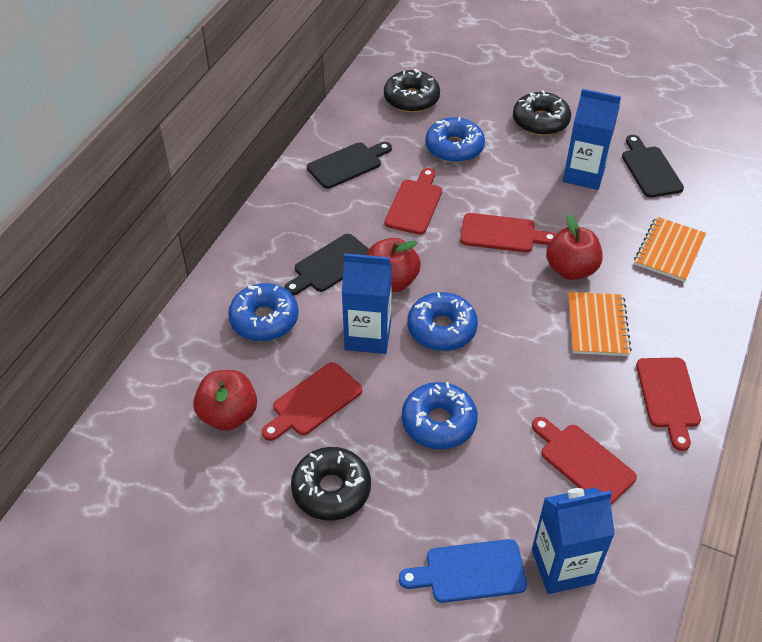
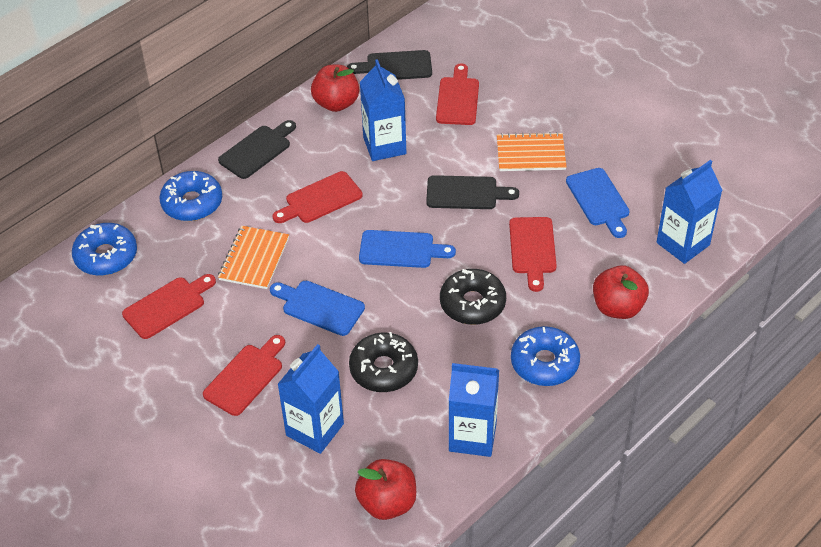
black donut: 3 -> 2
blue carton: 3 -> 4
blue cutting board: 1 -> 3
blue donut: 4 -> 3

